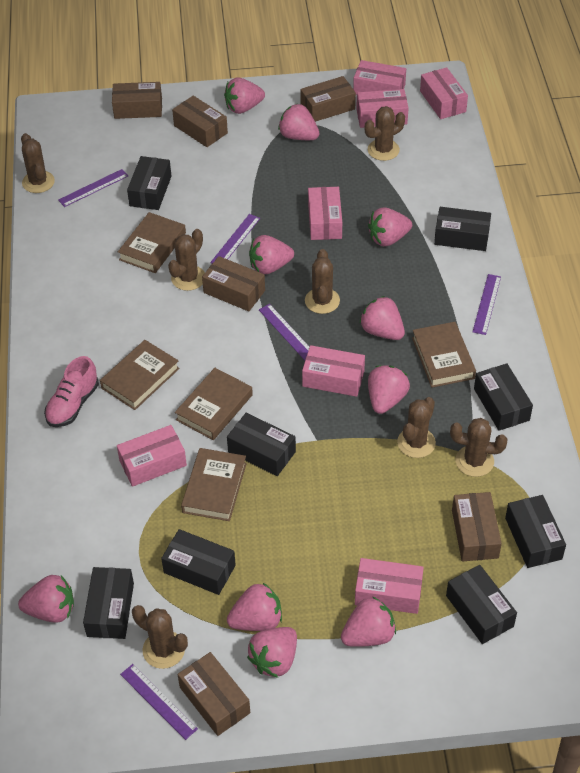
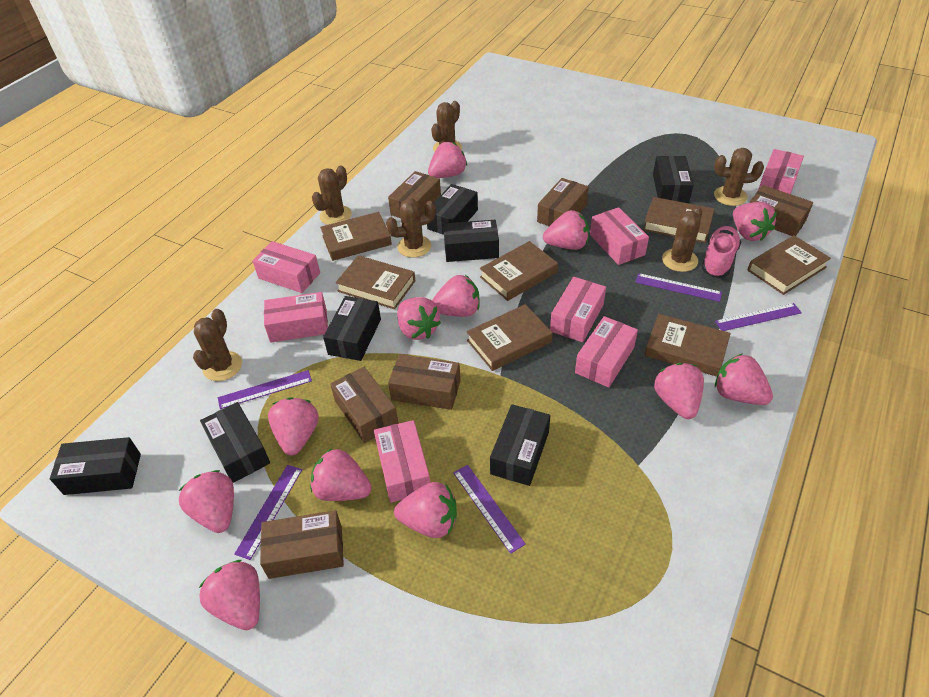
black box: 8 -> 7
brown book: 5 -> 7
brown cactus: 7 -> 6
pink strawberry: 10 -> 12

